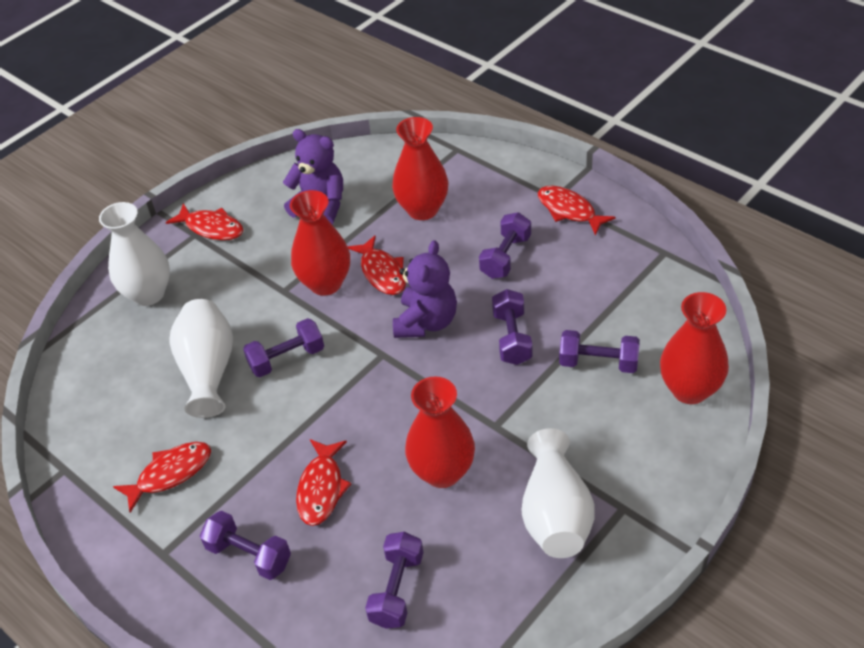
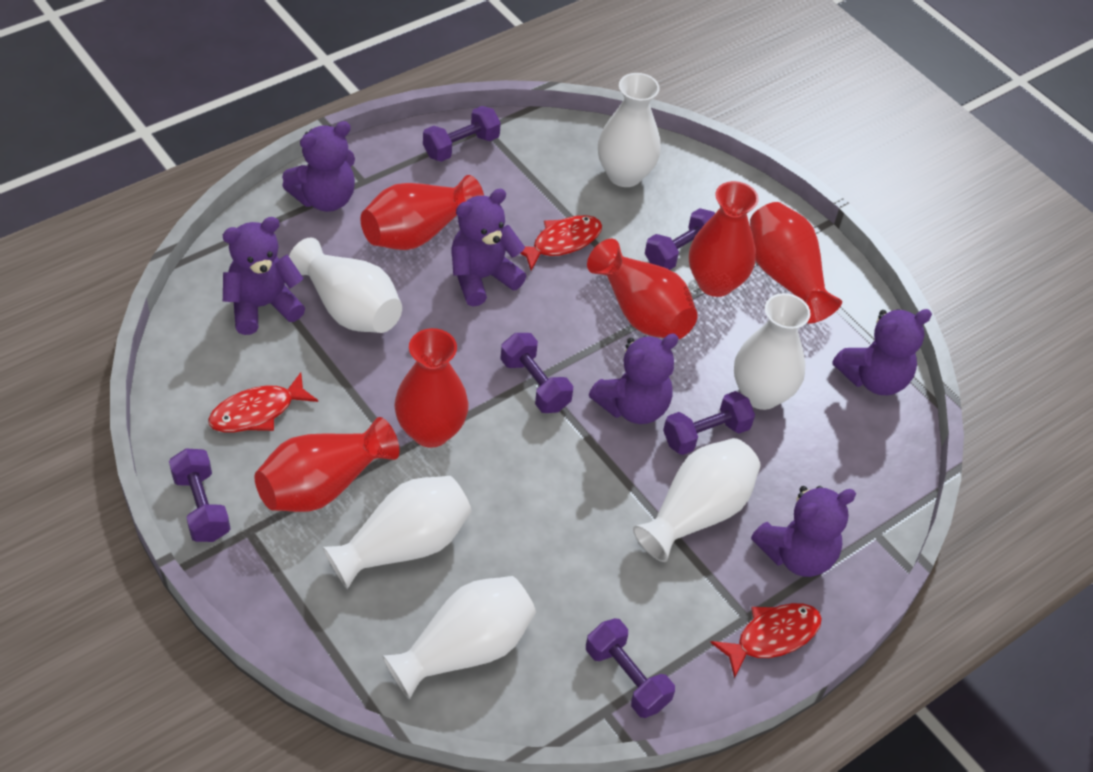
purple teddy bear: 2 -> 6
red fish: 5 -> 3
red vase: 4 -> 6
white vase: 3 -> 6

